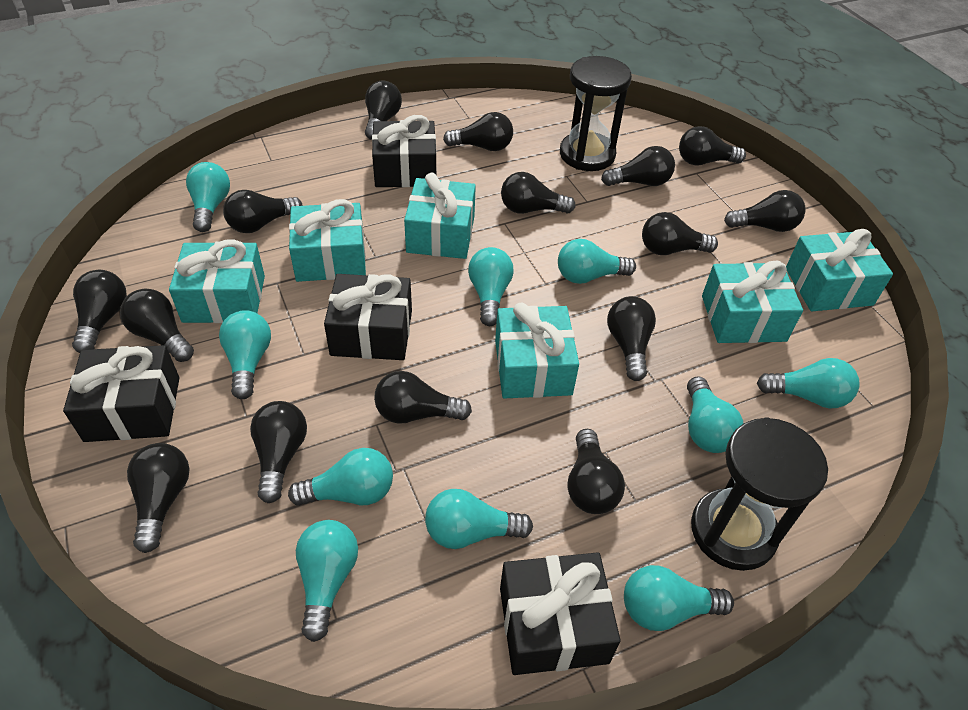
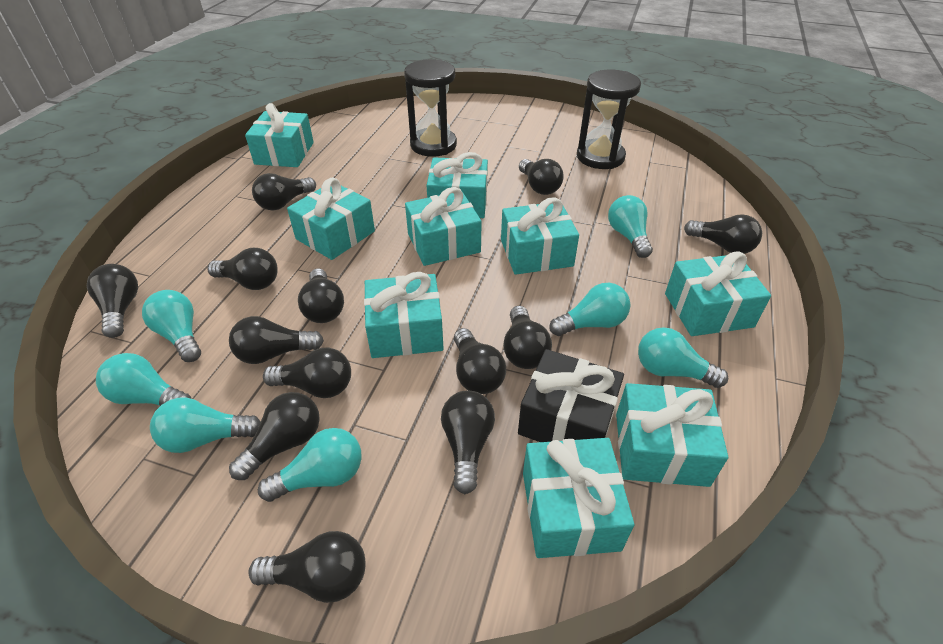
black gift: 4 -> 1
black light bulb: 15 -> 13
turquoise gift: 6 -> 9
turquoise light bulb: 10 -> 7

